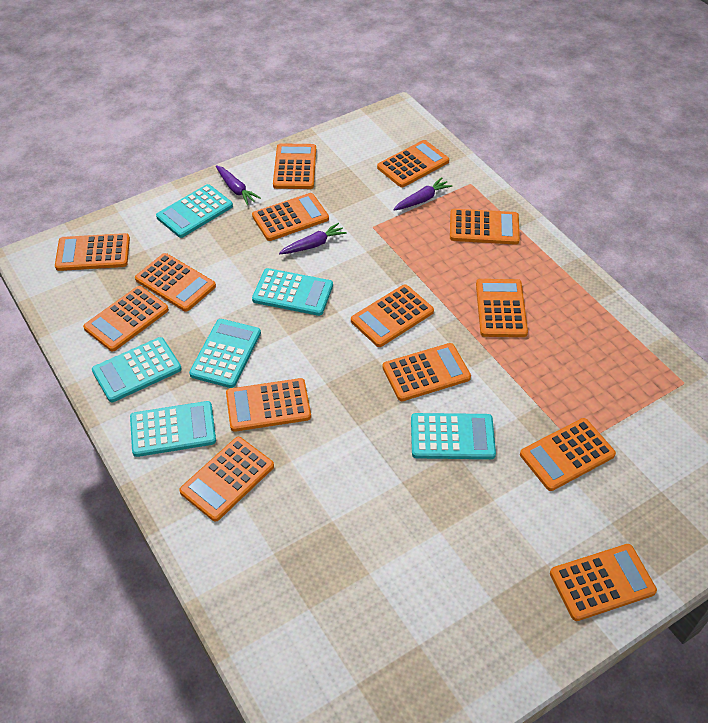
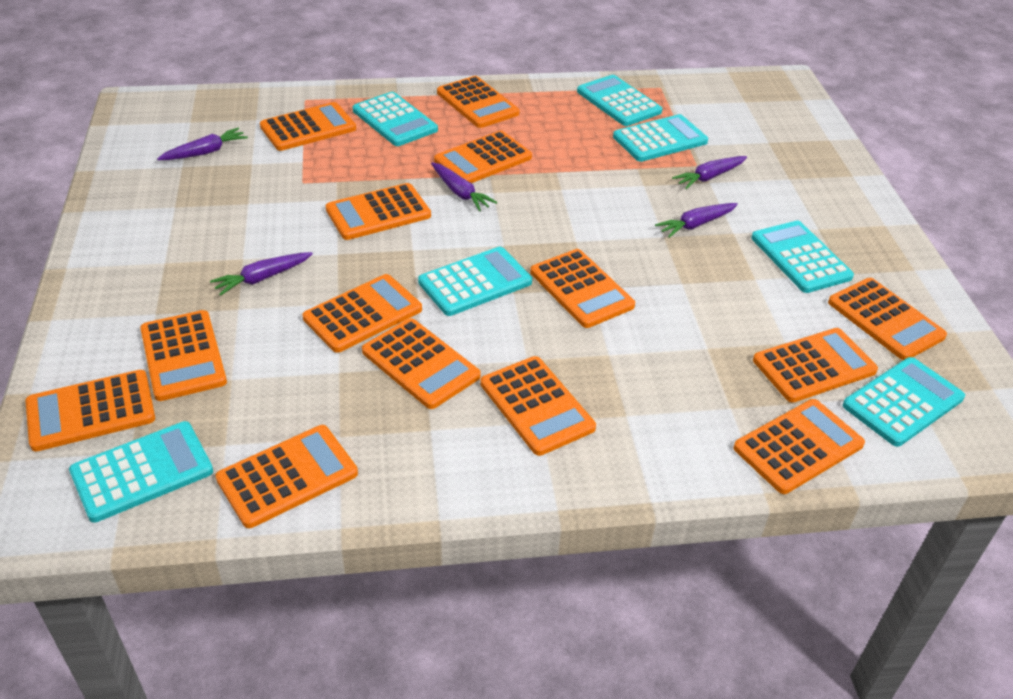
purple carrot: 3 -> 5
turquoise calculator: 6 -> 7

